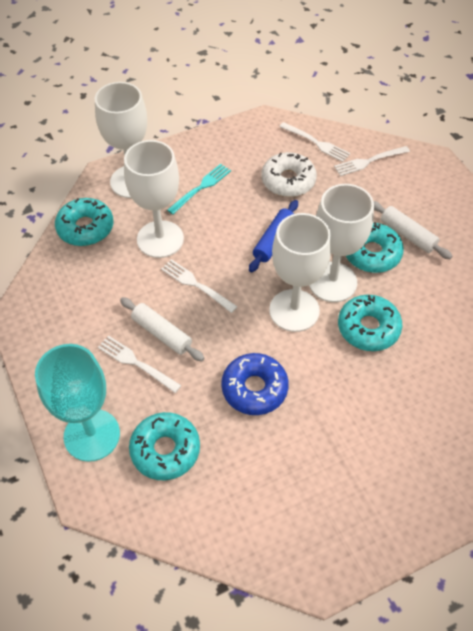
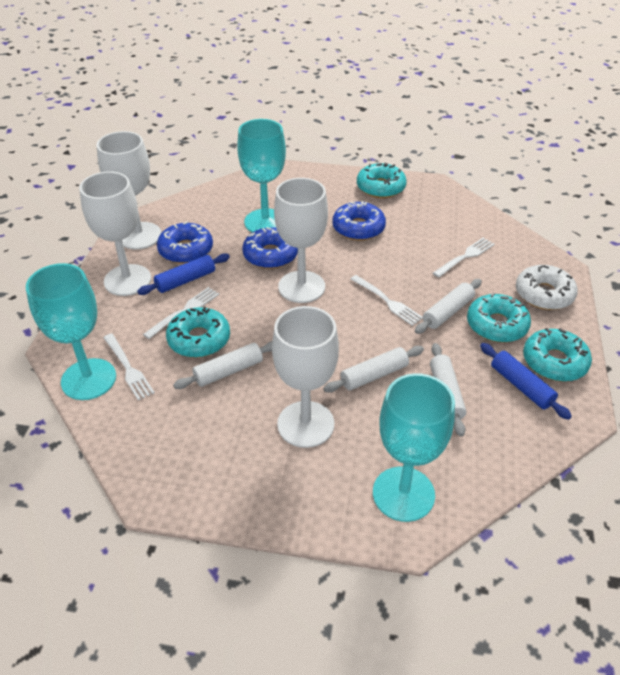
blue donut: 1 -> 3
blue rolling pin: 1 -> 2
turquoise fork: 1 -> 0
turquoise goblet: 1 -> 3
white rolling pin: 2 -> 4

